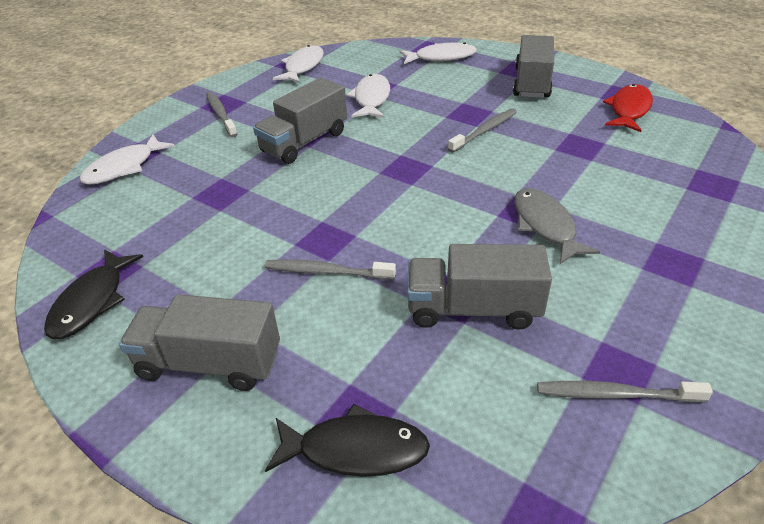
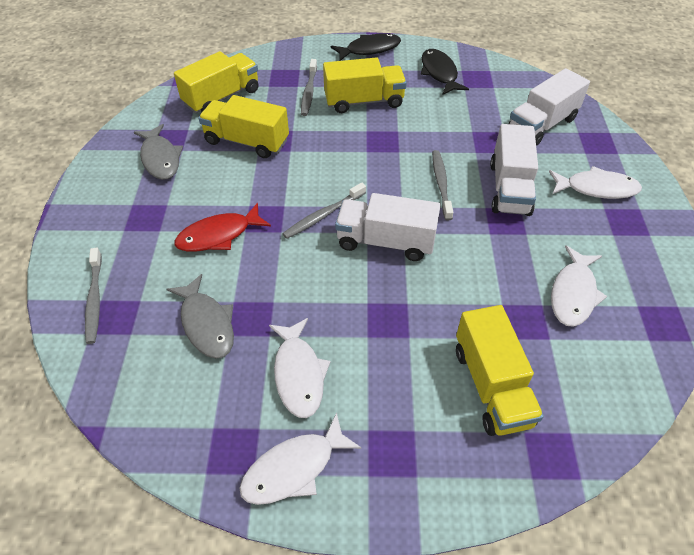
grey fish: 1 -> 2
grey truck: 4 -> 0
white truck: 0 -> 3
yellow truck: 0 -> 4

